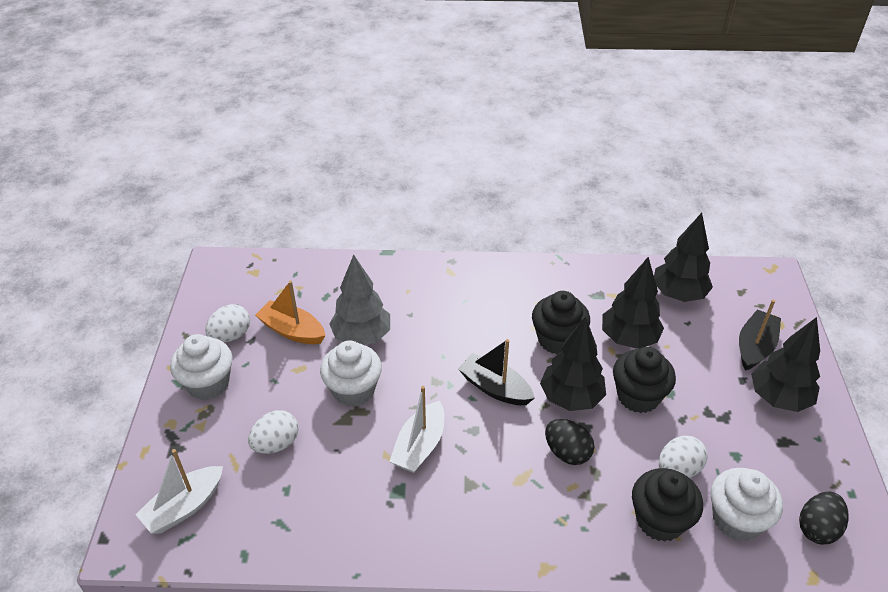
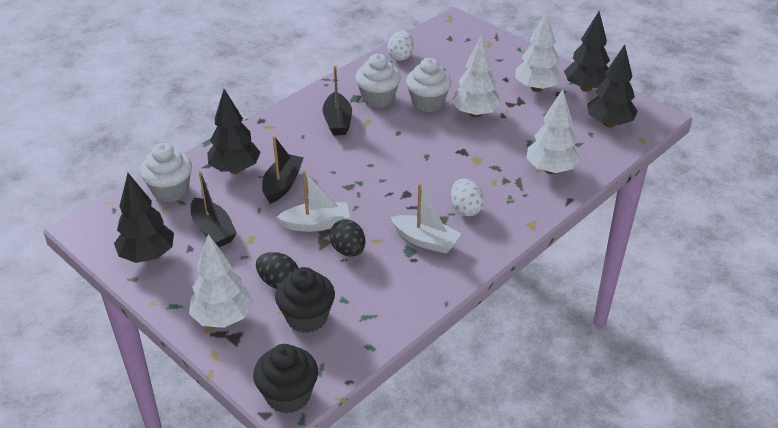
black boat: 2 -> 3
black cupcake: 3 -> 2
grey tree: 1 -> 0
orange boat: 1 -> 0
white egg: 3 -> 2
white tree: 0 -> 4

